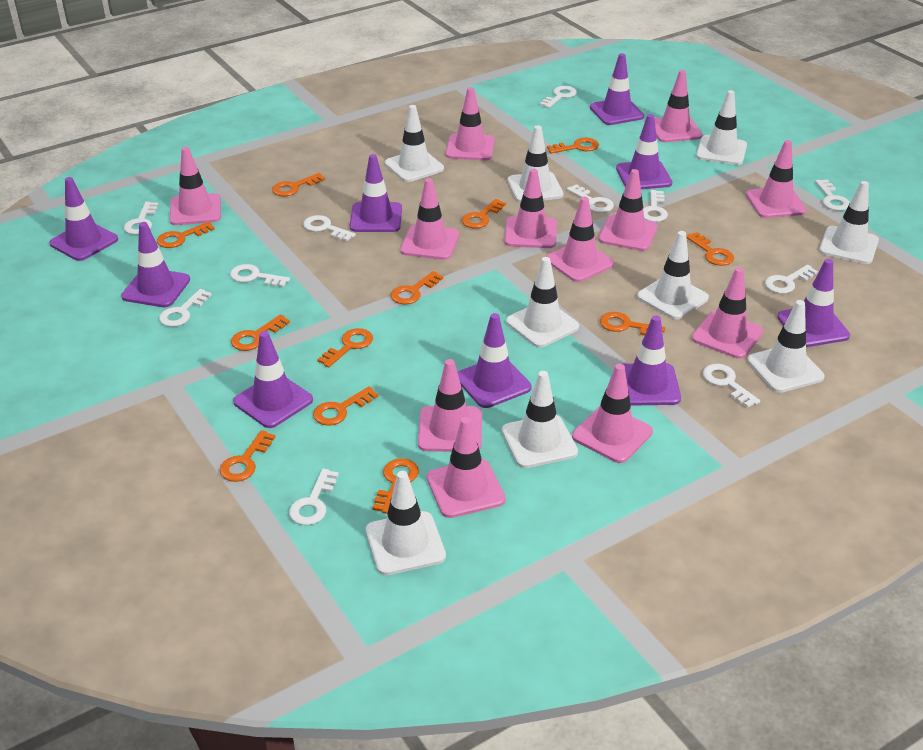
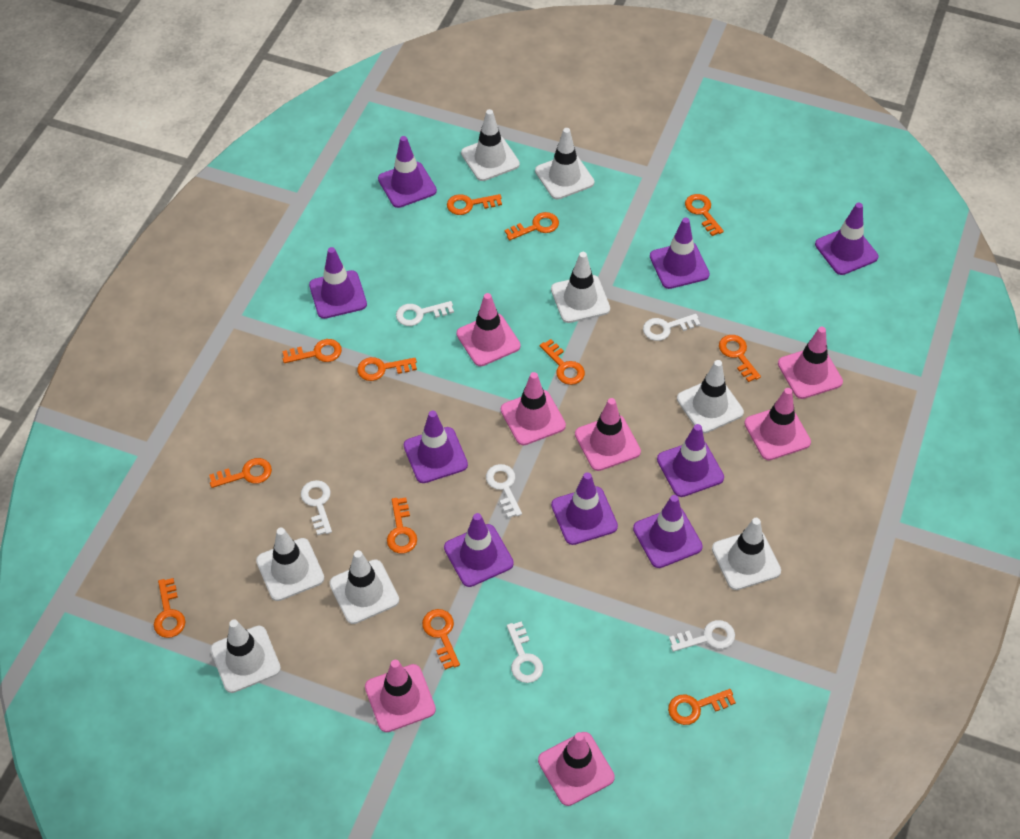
pink traffic cone: 12 -> 7
white key: 11 -> 6
white traffic cone: 9 -> 8

